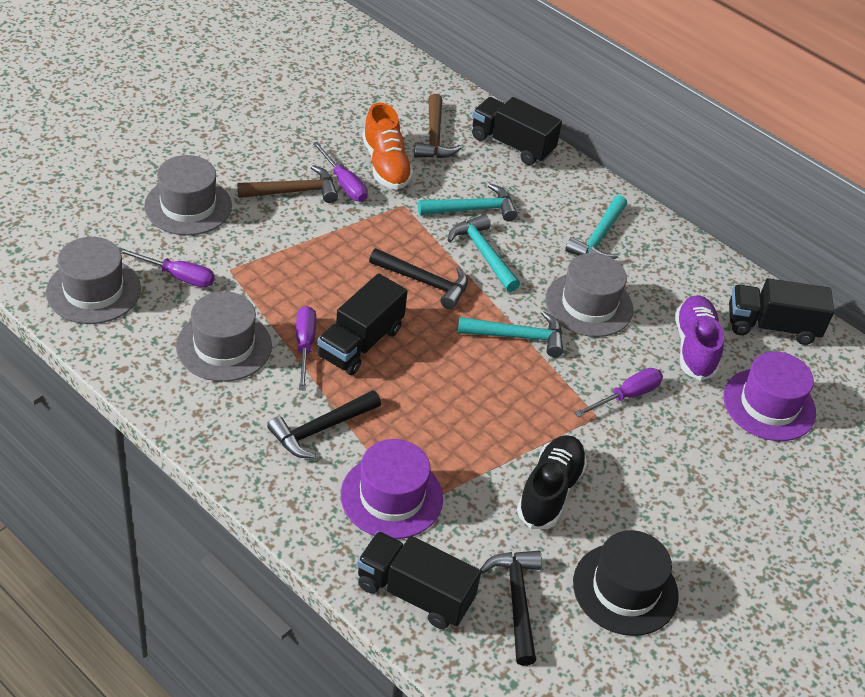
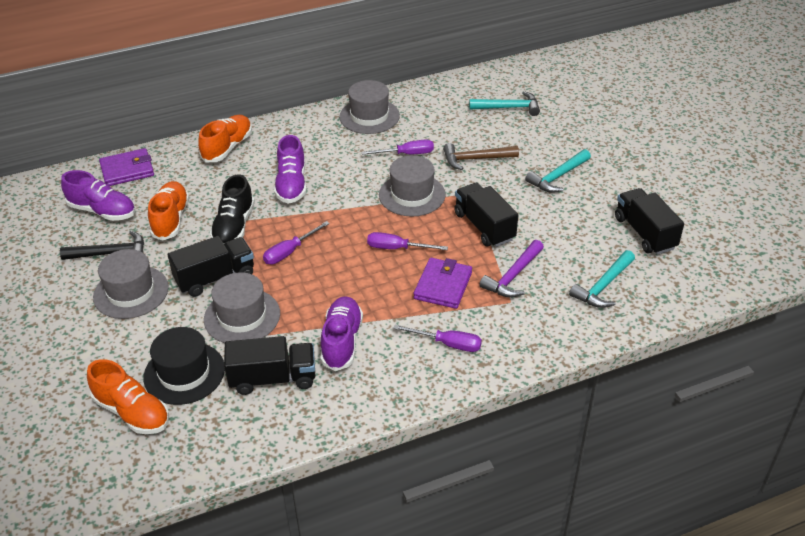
black hammer: 3 -> 1
brown hammer: 2 -> 1
orange shoe: 1 -> 3
purple hammer: 0 -> 1
purple hat: 2 -> 0
purple shoe: 1 -> 3
purple wallet: 0 -> 2
turquoise hammer: 4 -> 3

